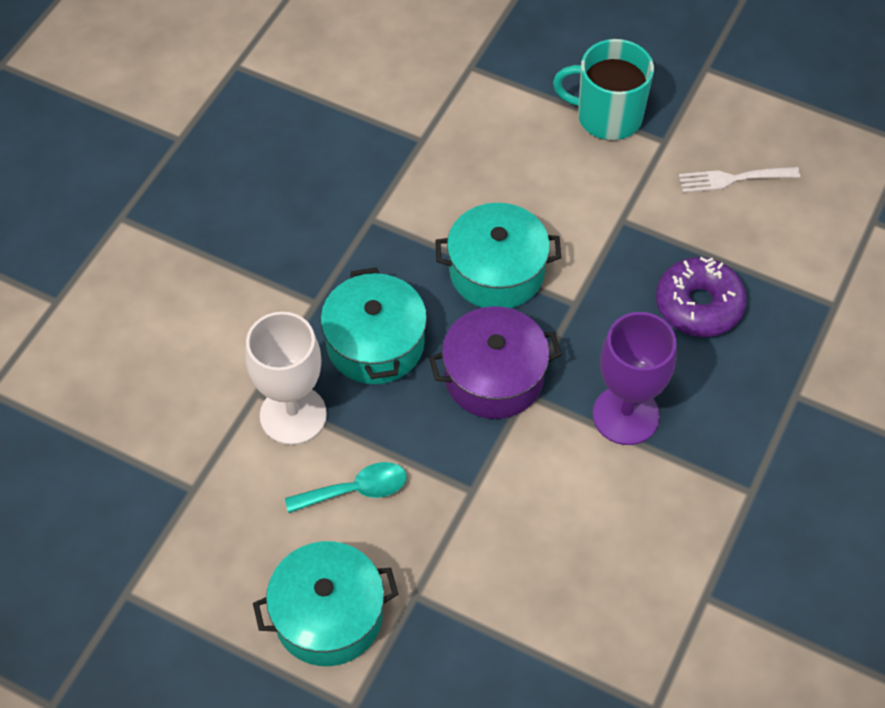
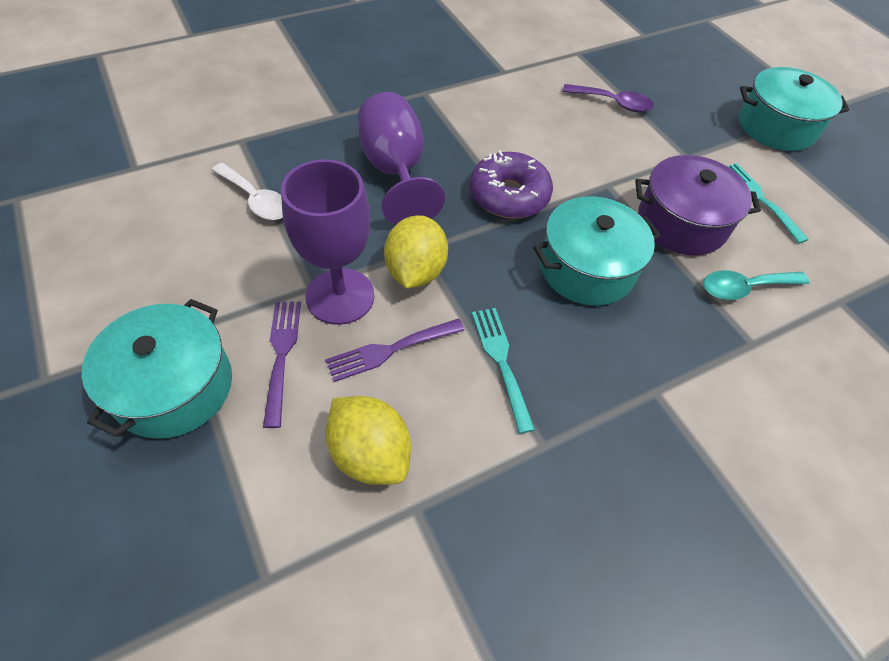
purple fork: 0 -> 2
purple goblet: 1 -> 2
purple spoon: 0 -> 1
turquoise fork: 0 -> 2
turquoise mug: 1 -> 0
white fork: 1 -> 0
white goblet: 1 -> 0
white spoon: 0 -> 1
yellow lemon: 0 -> 2

